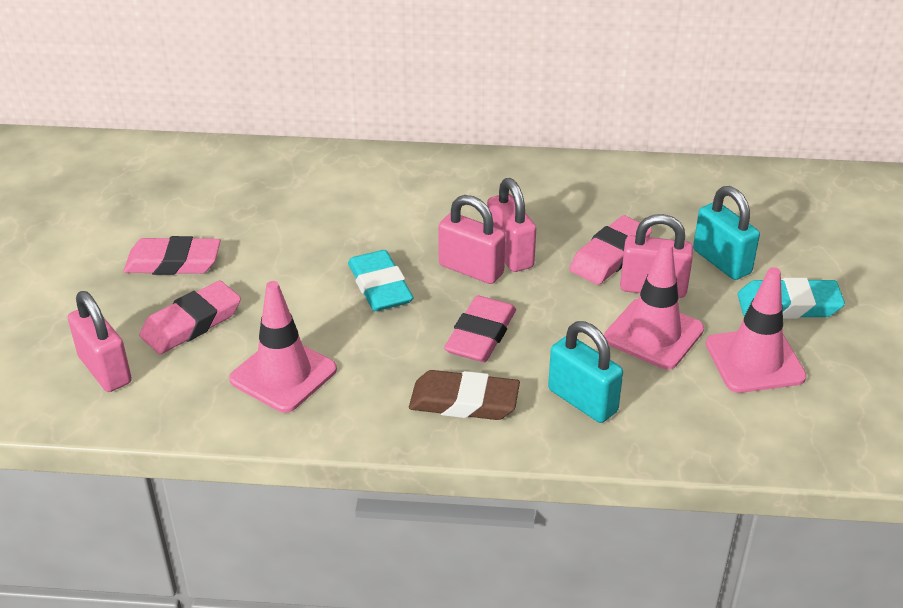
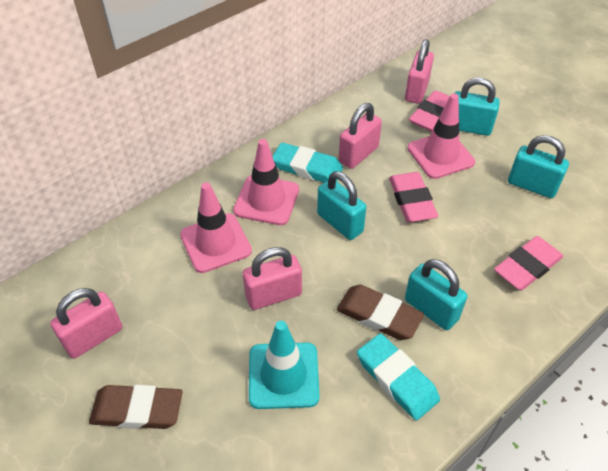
brown eraser: 1 -> 2
pink eraser: 4 -> 3
turquoise padlock: 2 -> 4
turquoise traffic cone: 0 -> 1

